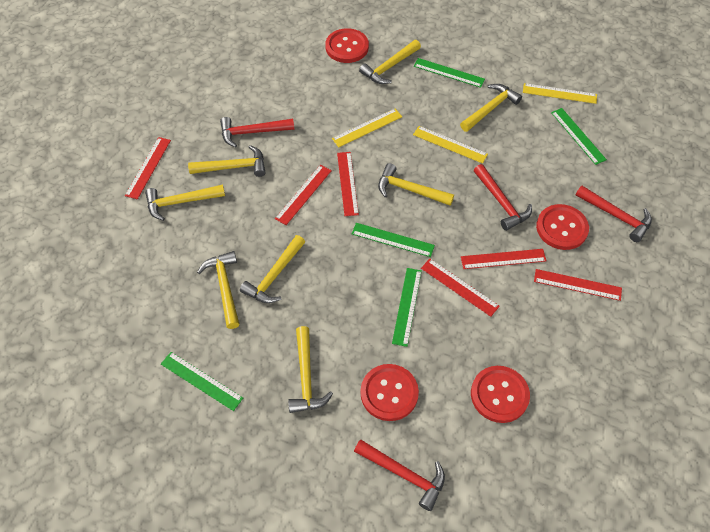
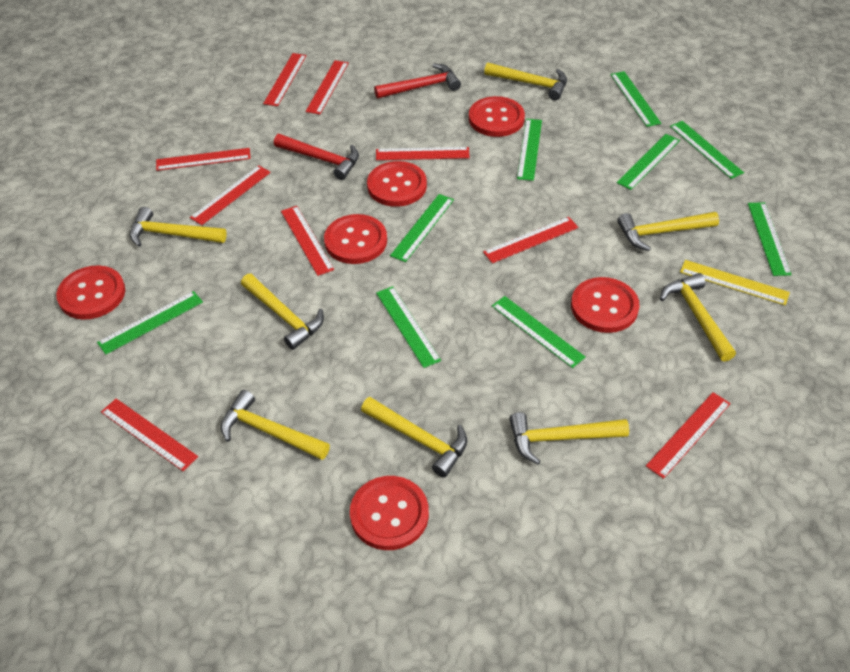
green ruler: 5 -> 9
red button: 4 -> 6
red hammer: 4 -> 2
red ruler: 6 -> 9
yellow ruler: 3 -> 1

